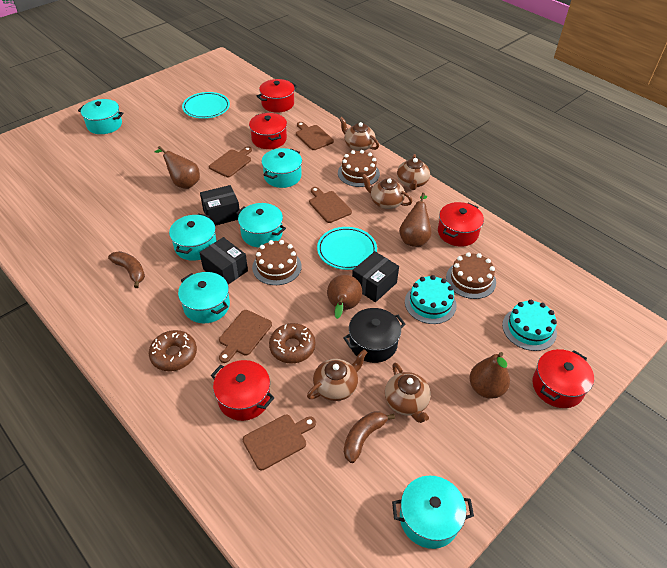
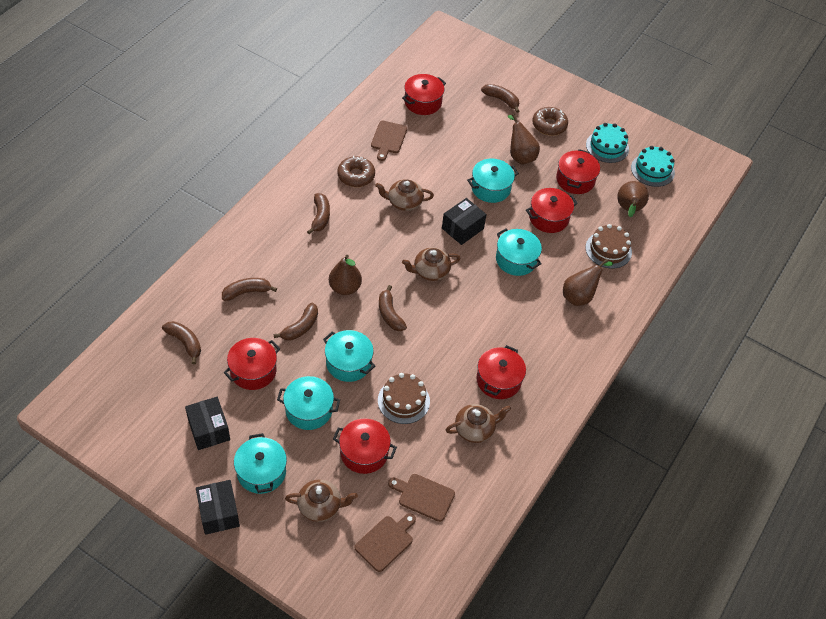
black pot: 1 -> 0
brown banana: 2 -> 6
brown cake: 3 -> 2
brown cutting board: 5 -> 3
brown teapot: 5 -> 4
red pot: 5 -> 6
turquoise plate: 2 -> 0
turquoise pot: 6 -> 5

